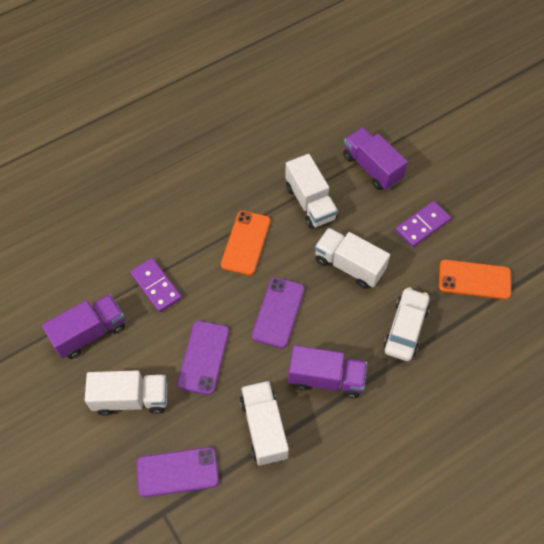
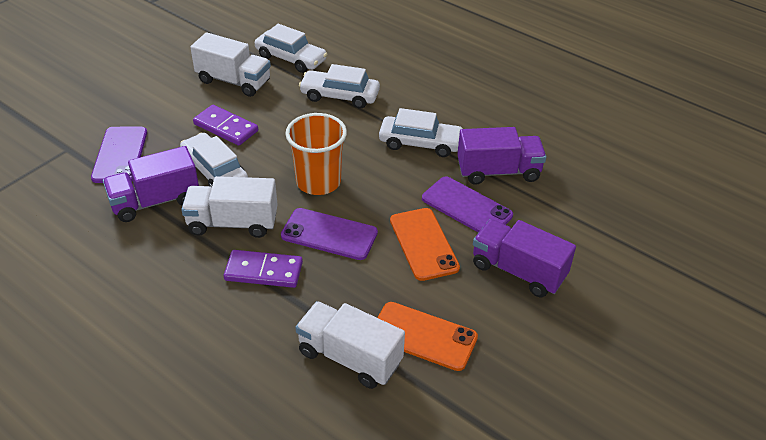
orange cup: 0 -> 1
white car: 1 -> 4
white truck: 4 -> 3

